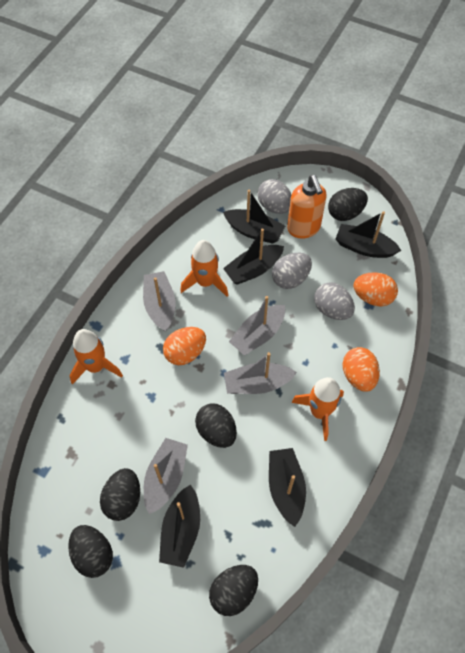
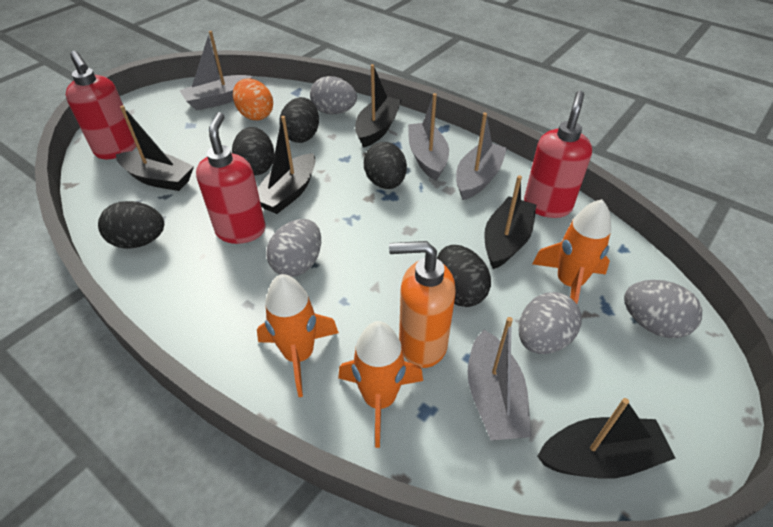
grey egg: 3 -> 4
orange egg: 3 -> 1
red soap dispenser: 0 -> 3

